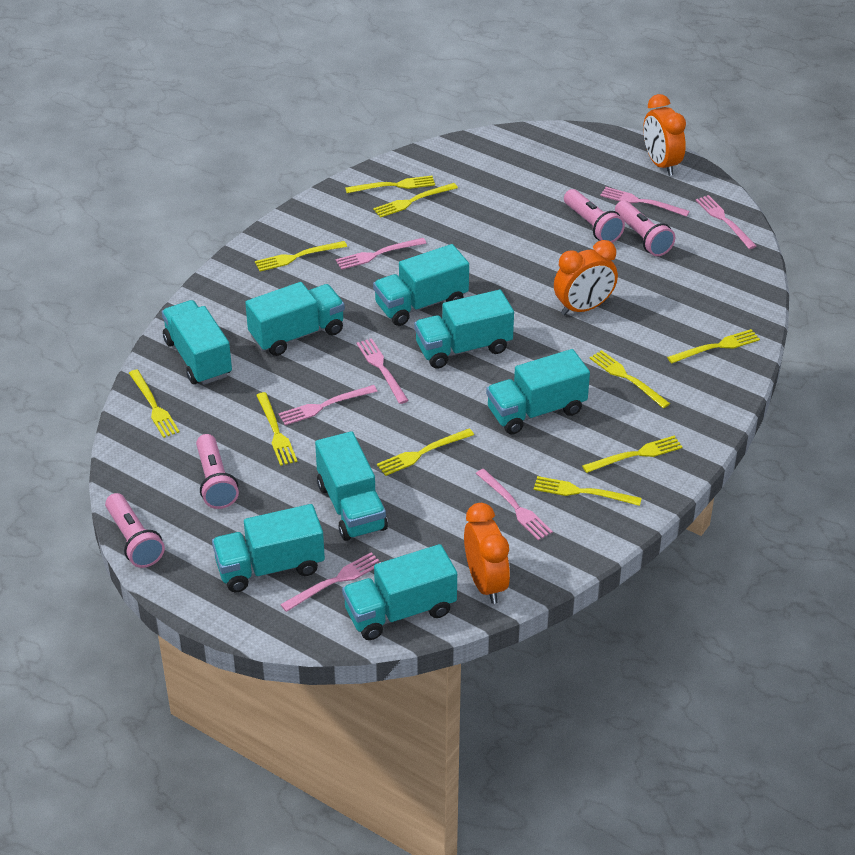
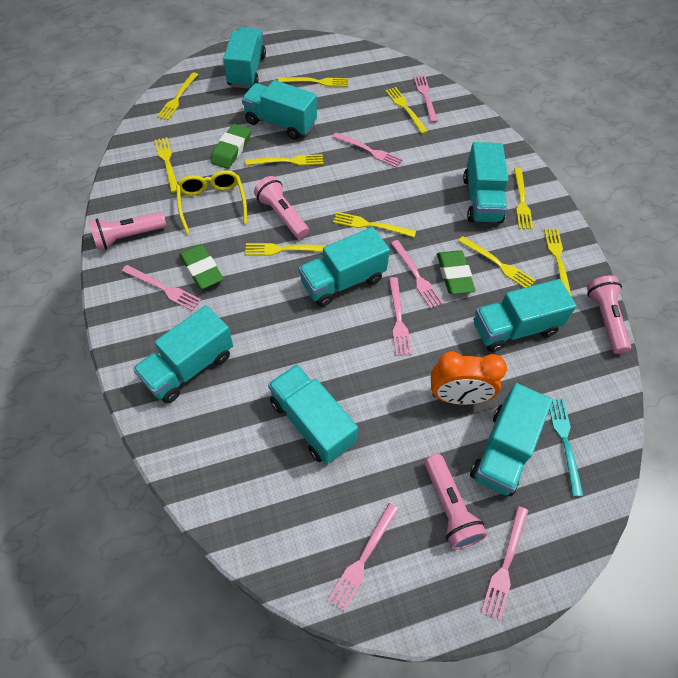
green eraser: 0 -> 3
orange clock: 3 -> 1
turquoise fork: 0 -> 1
yellow glasses: 0 -> 1

